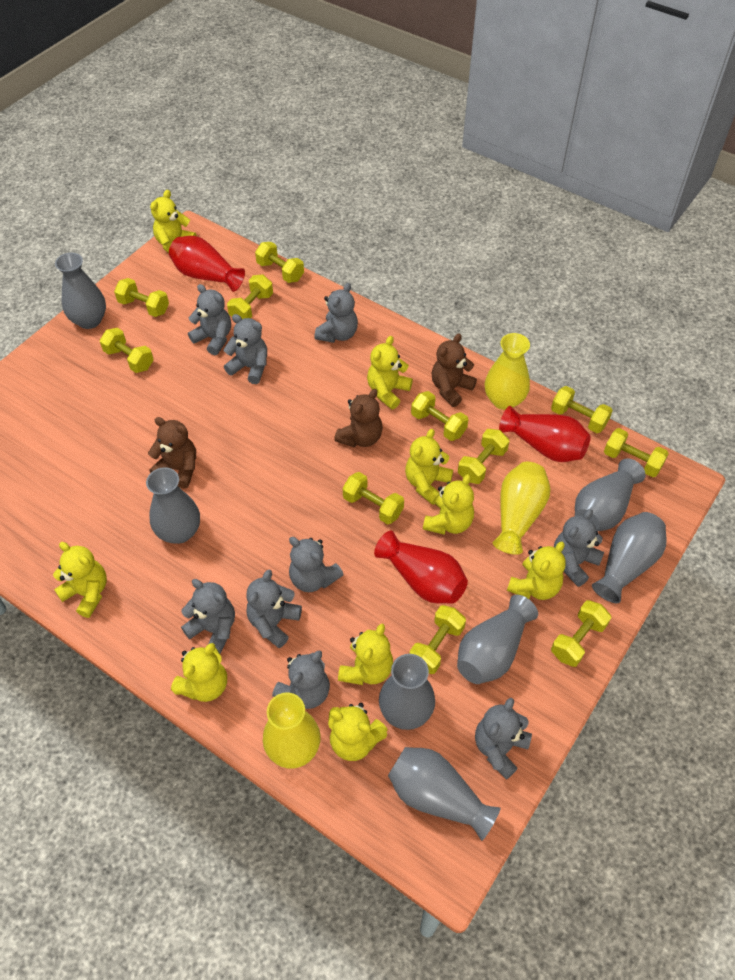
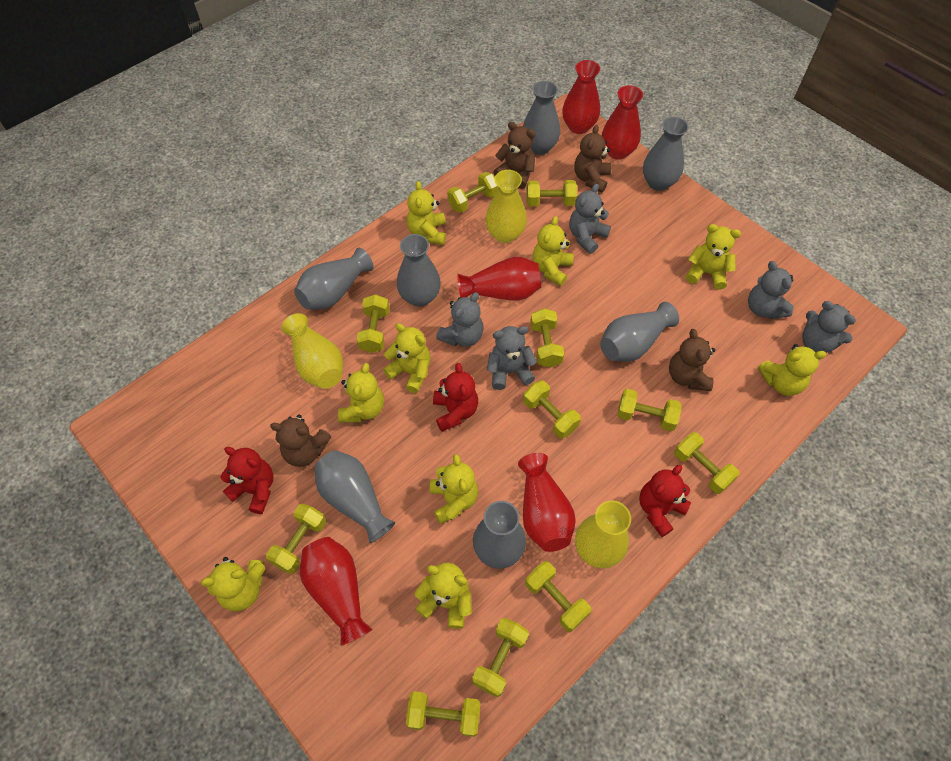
brown teddy bear: 3 -> 4
grey teddy bear: 9 -> 5
red teddy bear: 0 -> 3
red vase: 3 -> 5

